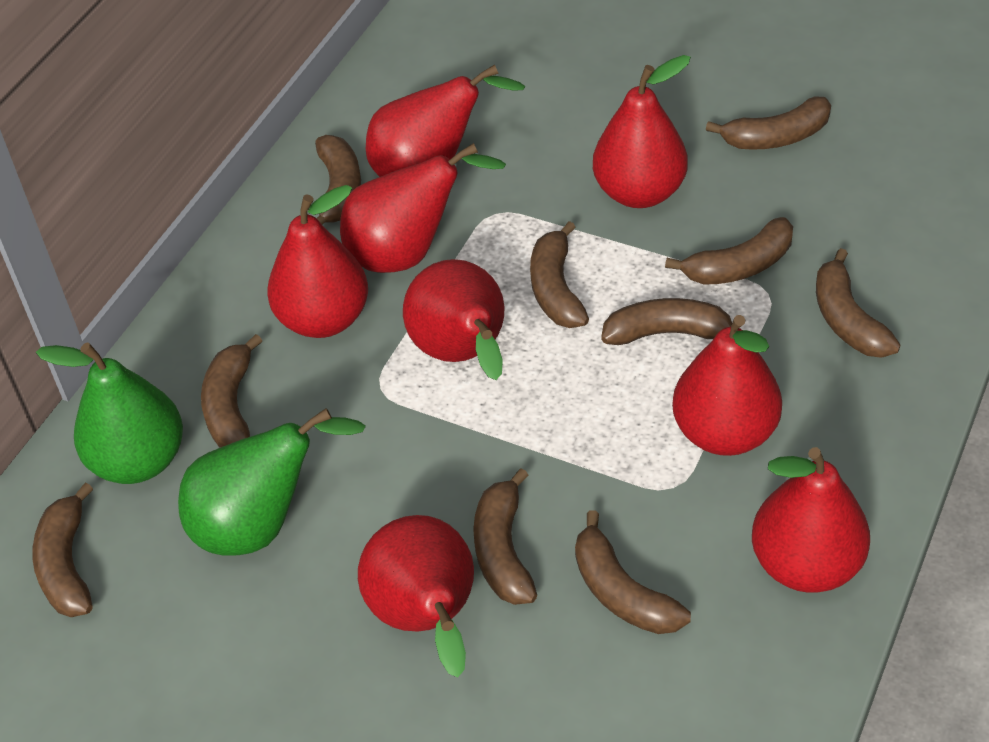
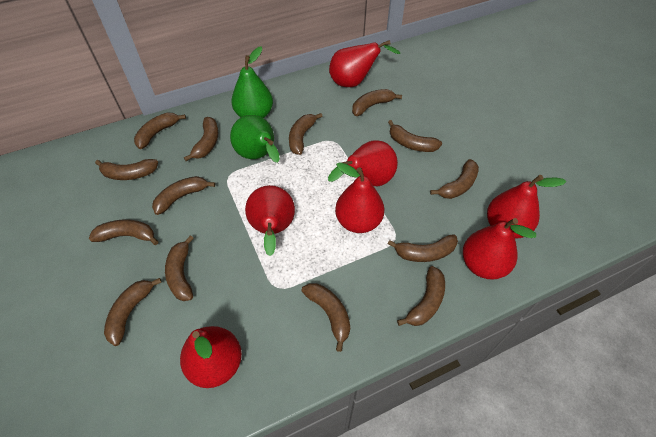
brown banana: 10 -> 14
red pear: 8 -> 7

